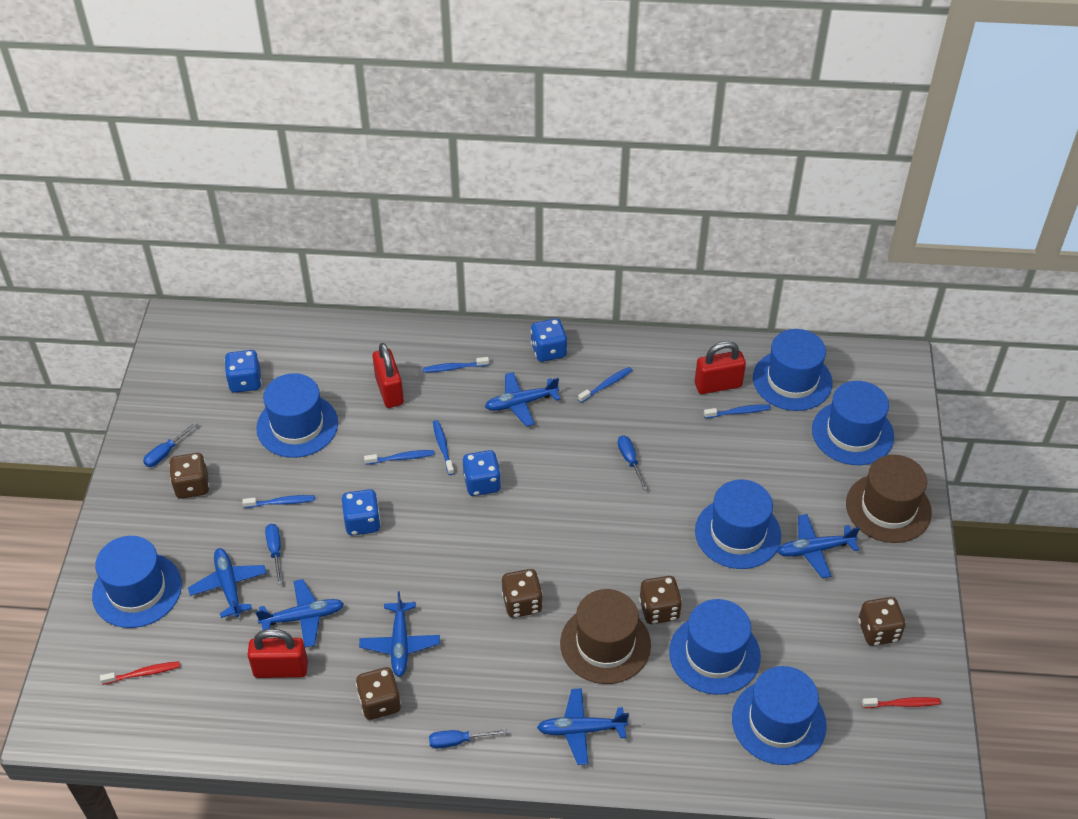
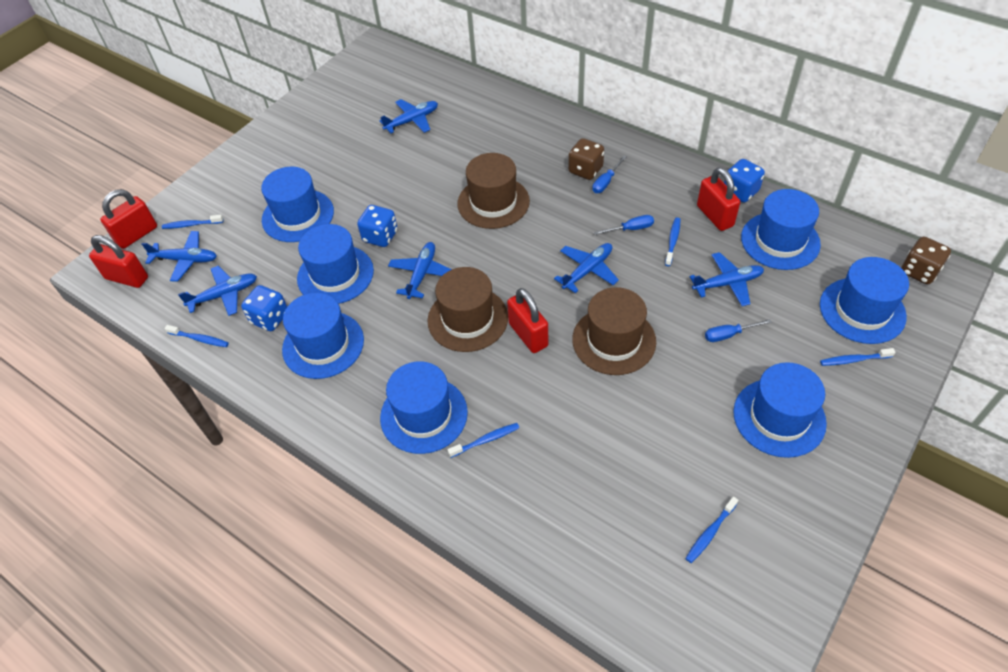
blue dice: 4 -> 3
blue screwdriver: 4 -> 3
brown dice: 5 -> 2
brown hat: 2 -> 3
red padlock: 3 -> 4
red toothbrush: 2 -> 0

